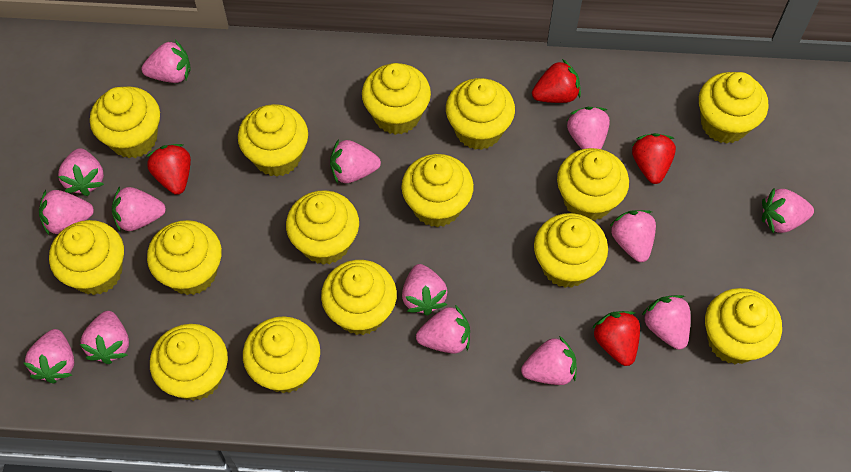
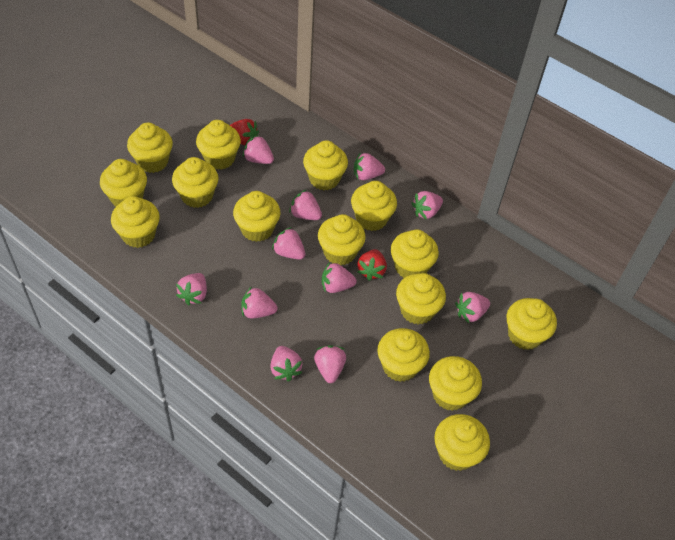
pink strawberry: 14 -> 11
red strawberry: 4 -> 2

